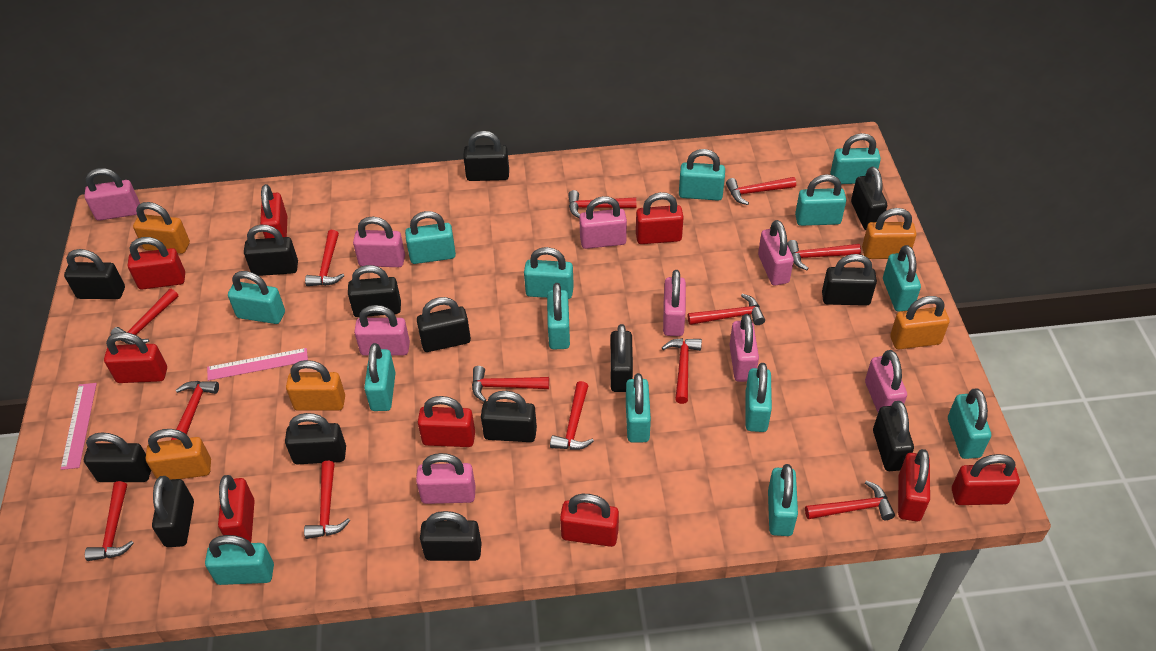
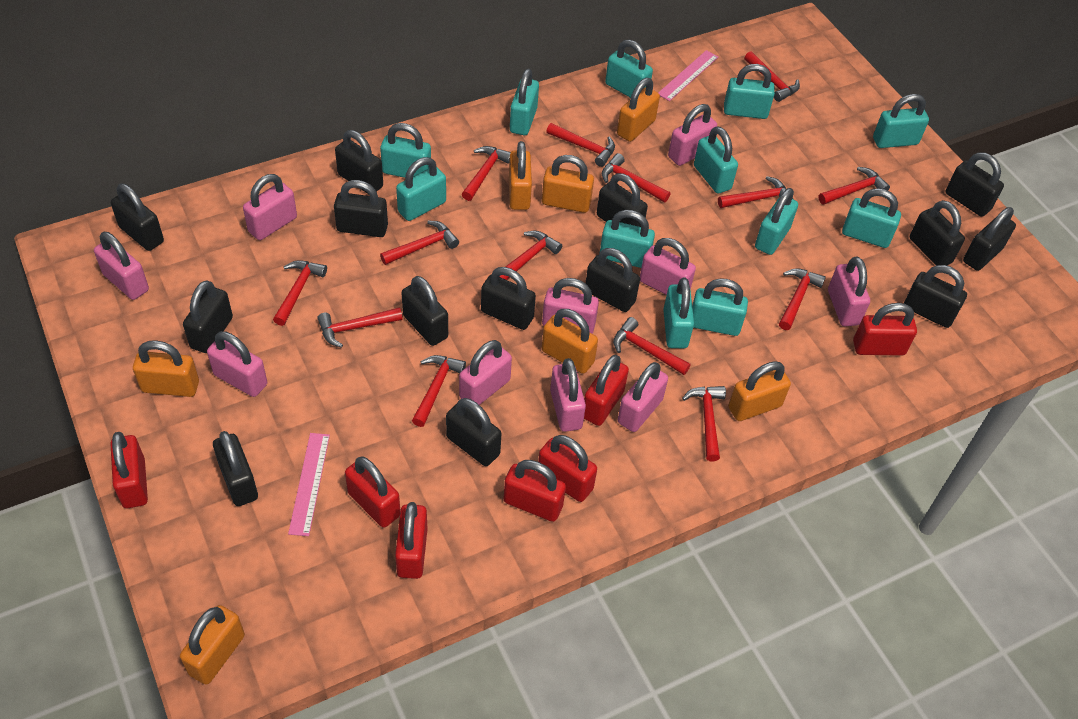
orange padlock: 5 -> 7
pink padlock: 9 -> 10
red hammer: 13 -> 14
red padlock: 9 -> 7
turquoise padlock: 14 -> 12

